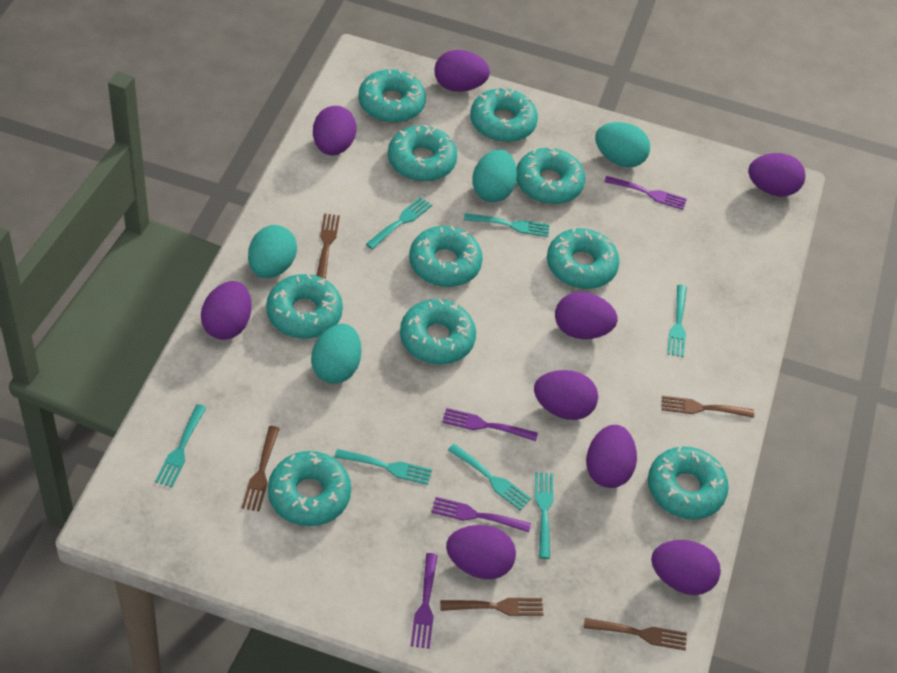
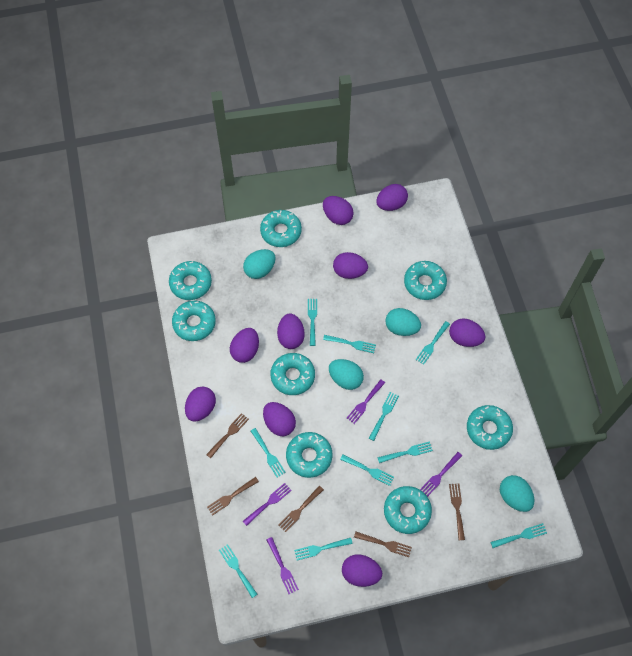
turquoise donut: 10 -> 8
turquoise fork: 7 -> 10

